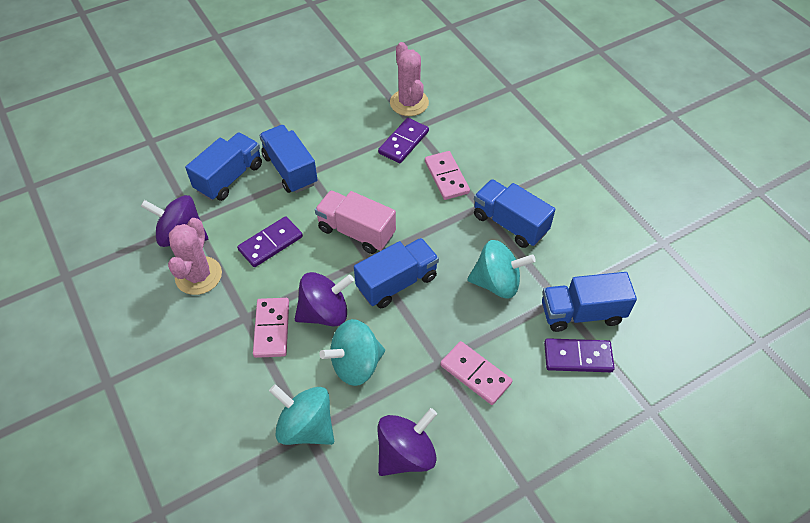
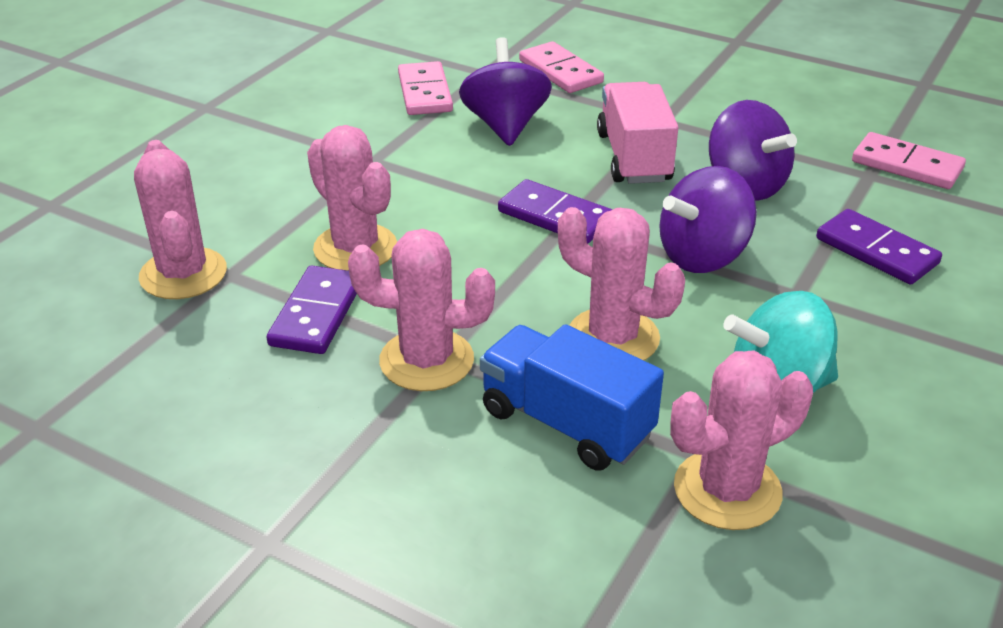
blue truck: 5 -> 1
pink cactus: 2 -> 5
turquoise spinning top: 3 -> 1

